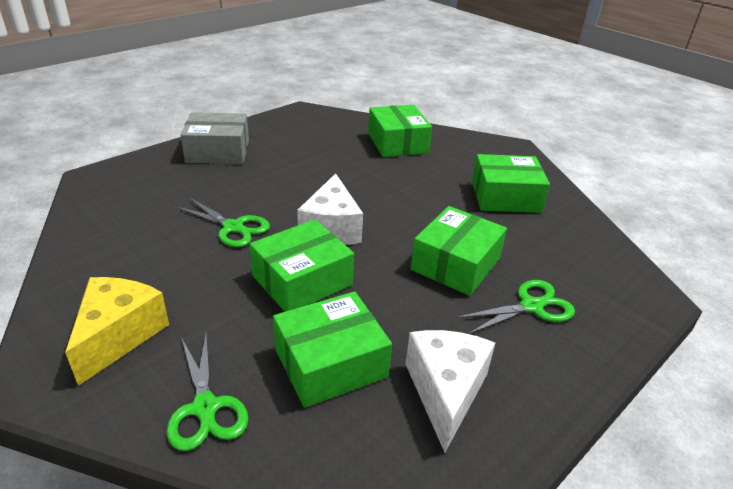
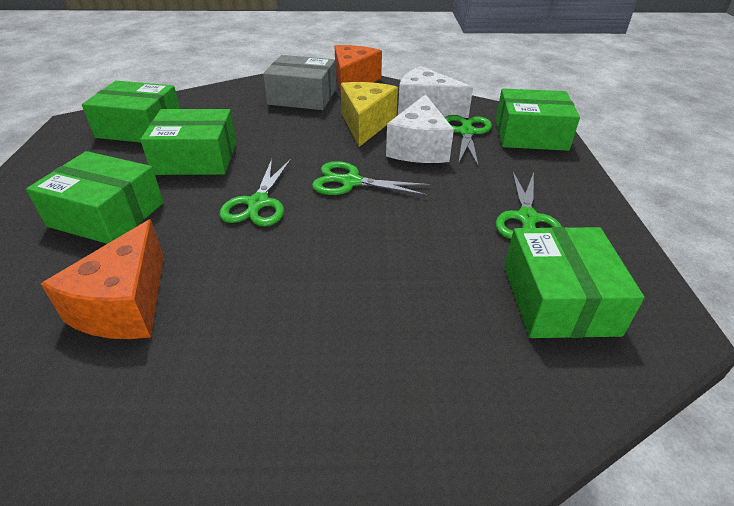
green scissors: 3 -> 4
orange cheese: 0 -> 2

